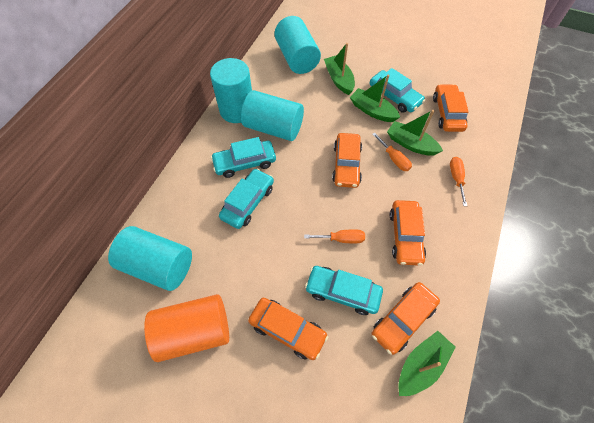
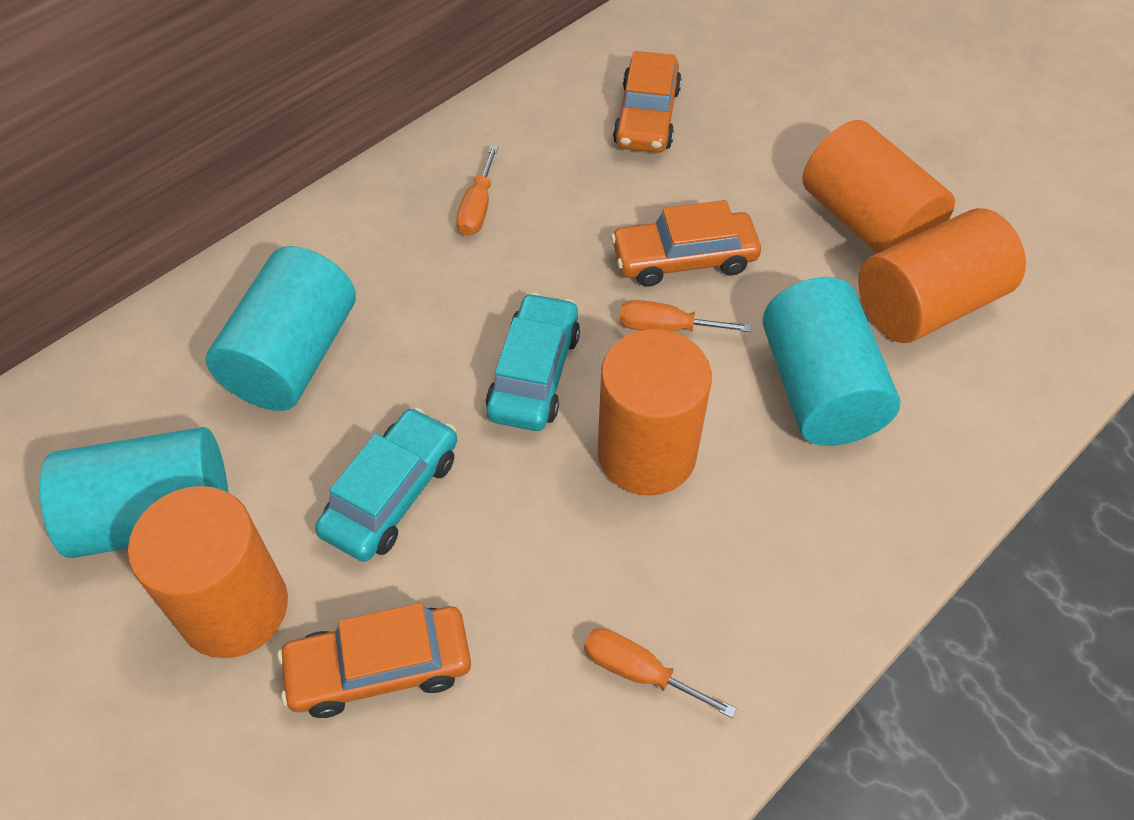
green boat: 4 -> 0
orange car: 5 -> 3
orange cylinder: 1 -> 4
turquoise car: 4 -> 2
turquoise cylinder: 4 -> 3

